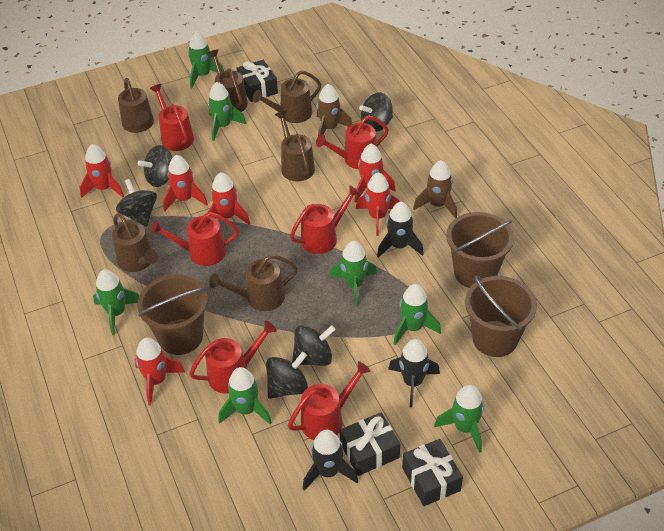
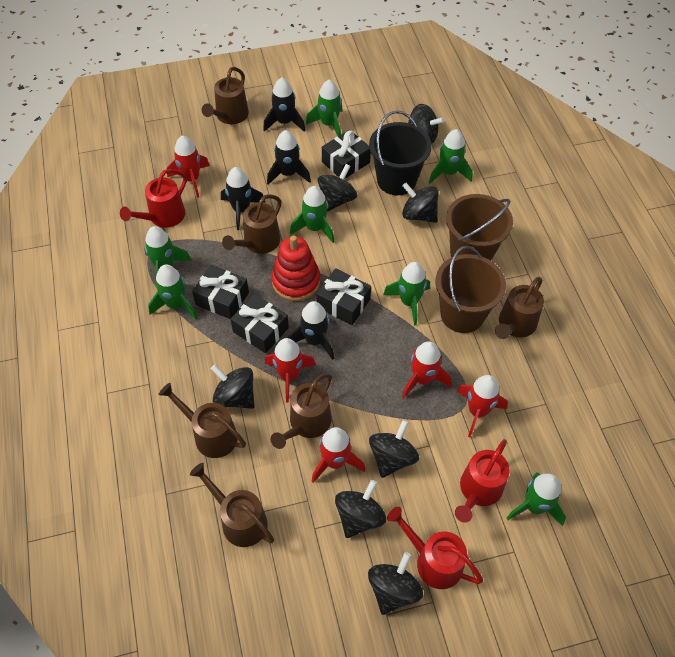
black bucket: 0 -> 1
black gift: 3 -> 4
black rocket: 3 -> 4
black spinning top: 5 -> 7
brown bucket: 3 -> 2
brown rocket: 2 -> 0
red rocket: 6 -> 5
red stacking toy: 0 -> 1
red watering can: 6 -> 3

